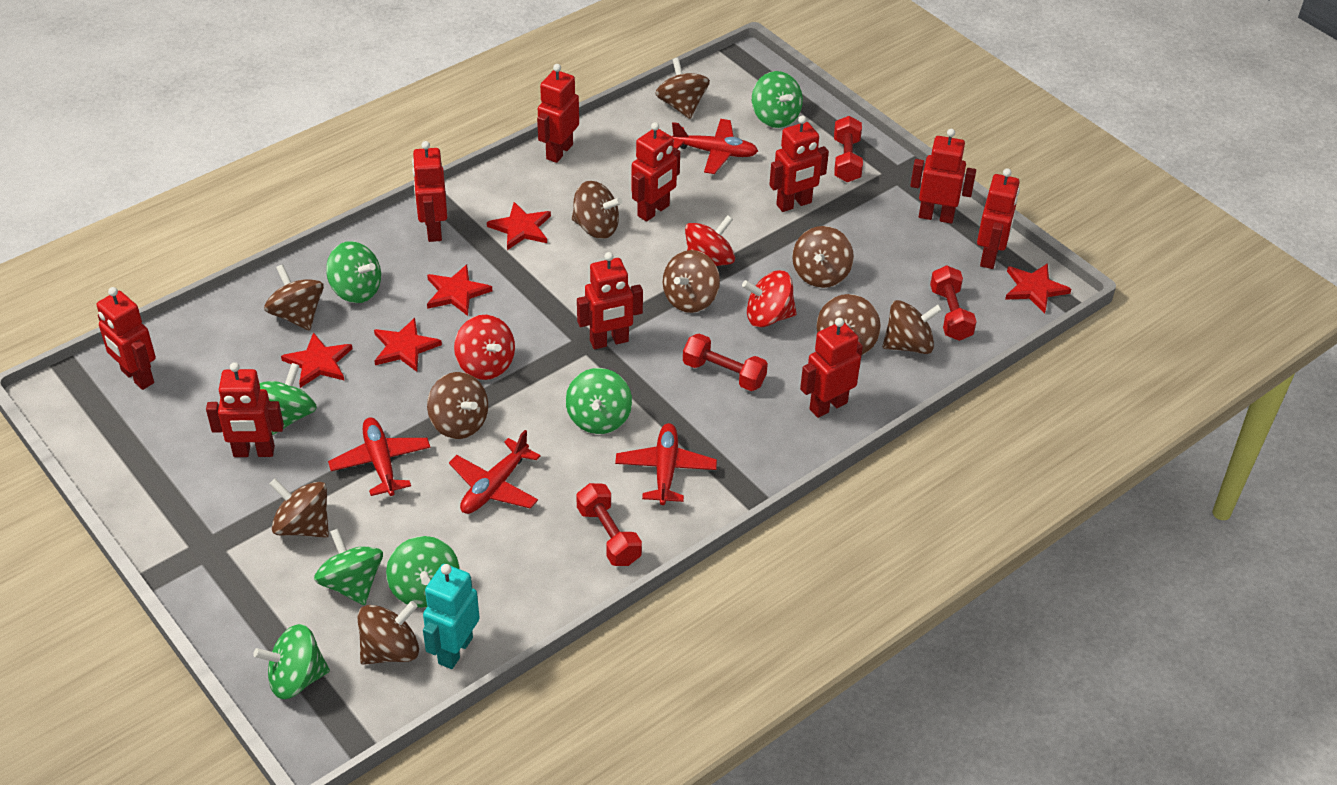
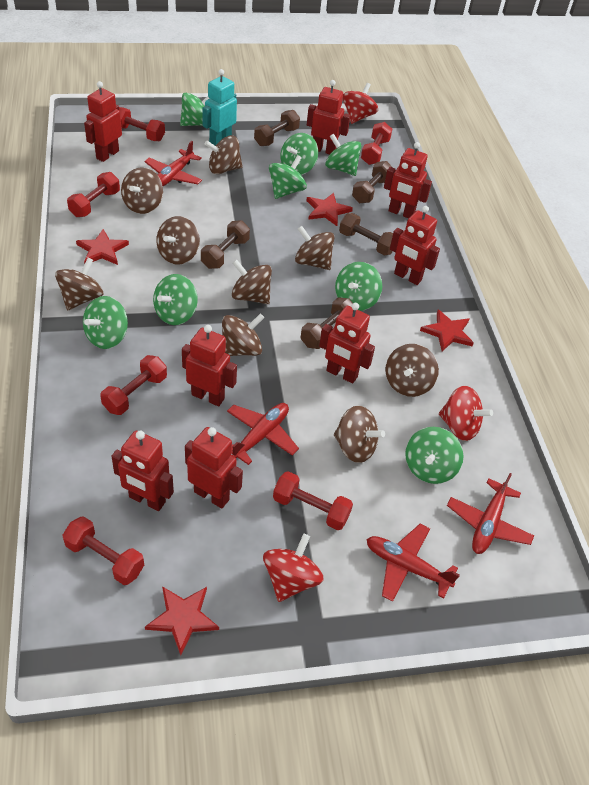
brown dumbbell: 0 -> 5
brown spinning top: 10 -> 9
green spinning top: 7 -> 8
red dumbbell: 4 -> 6
red robot: 10 -> 8
red star: 5 -> 4

